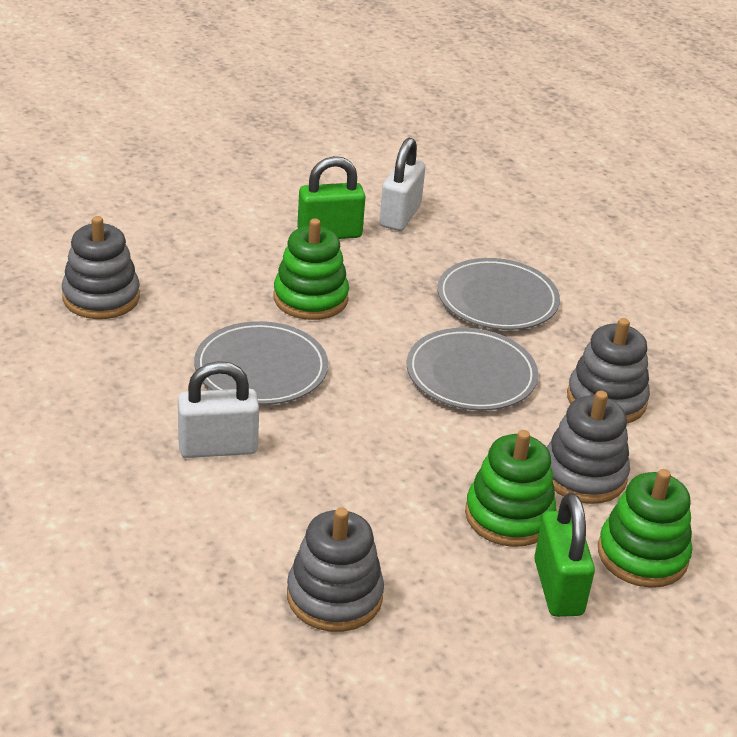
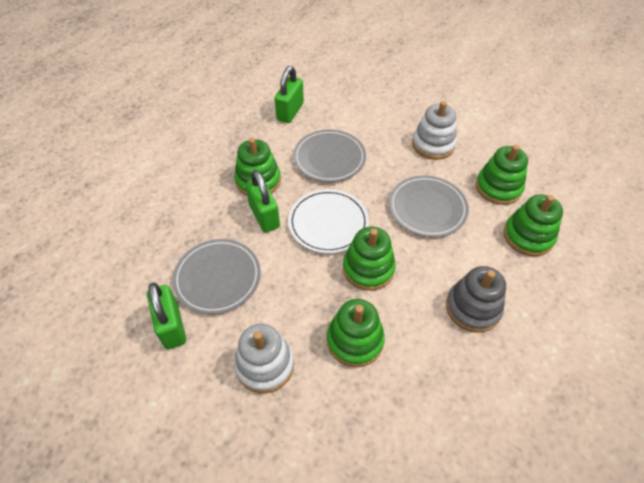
green padlock: 2 -> 3
green stacking toy: 3 -> 5
grey stacking toy: 4 -> 1
white padlock: 2 -> 0
white plate: 0 -> 1
white stacking toy: 0 -> 2

